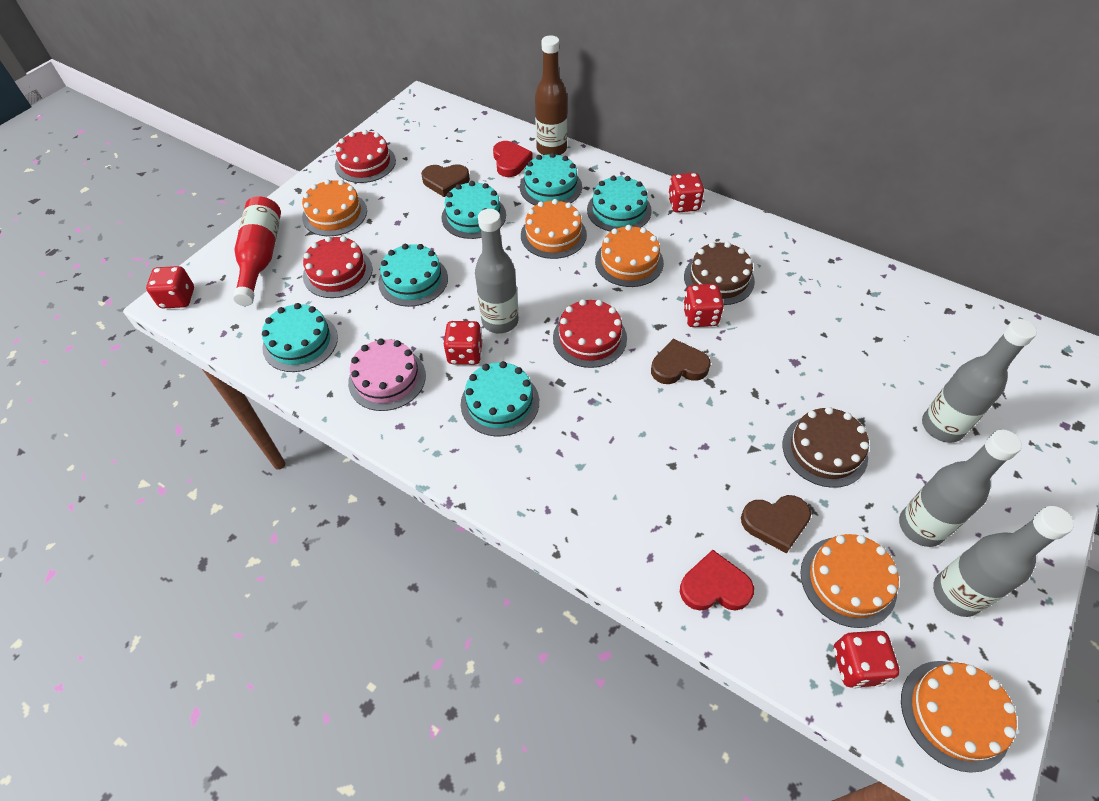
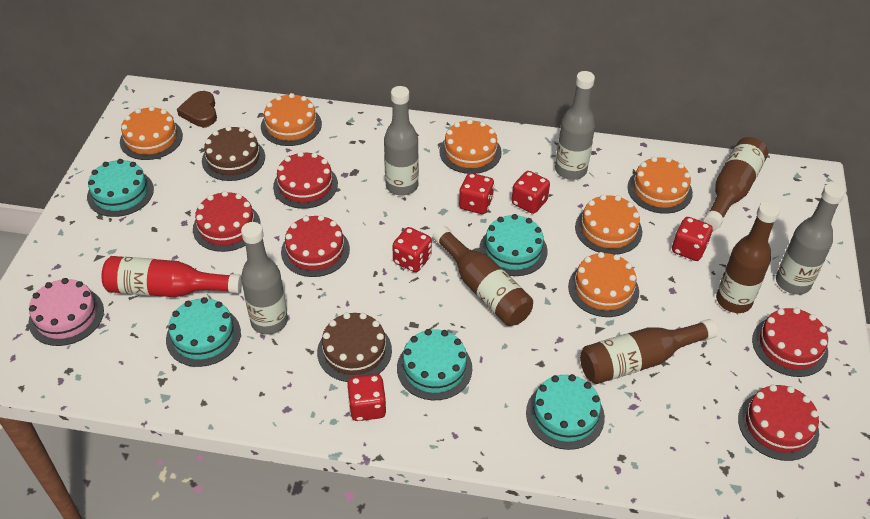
brown bottle: 1 -> 4
brown heart: 3 -> 1
orange cake: 5 -> 6
red cake: 3 -> 5
red heart: 2 -> 0
turquoise cake: 6 -> 5

